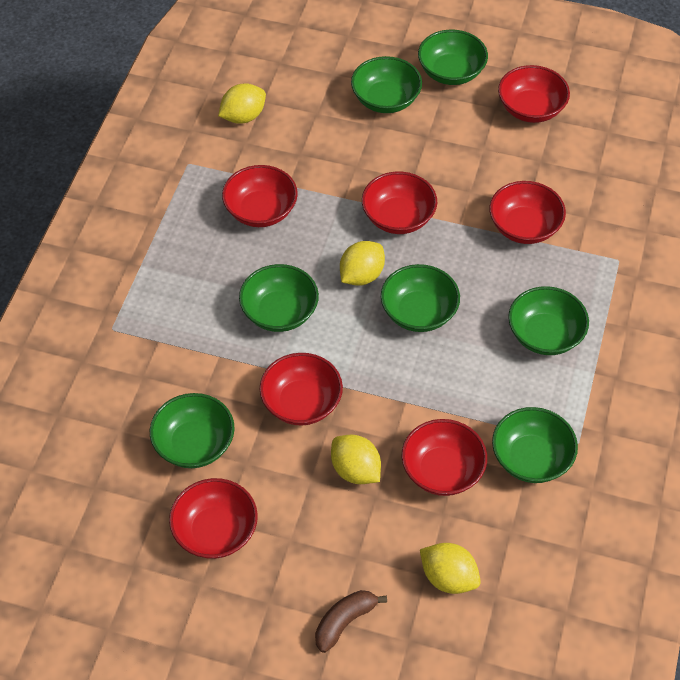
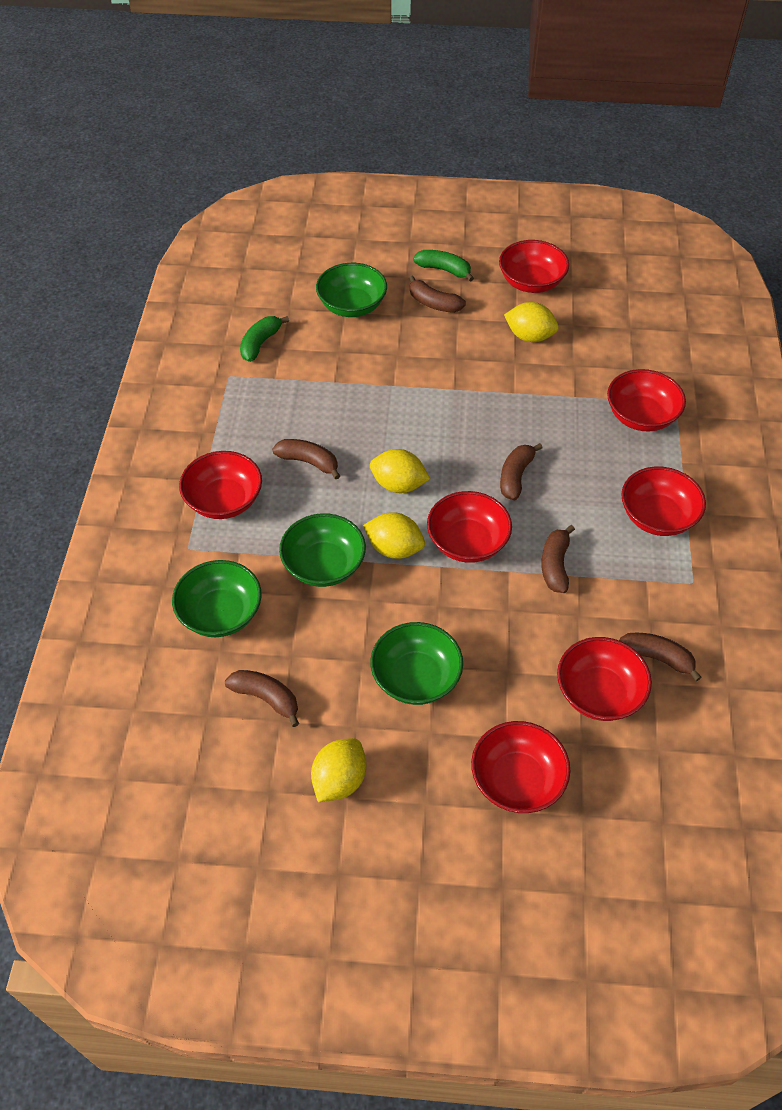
brown banana: 1 -> 6
green banana: 0 -> 2
green bowl: 7 -> 4

